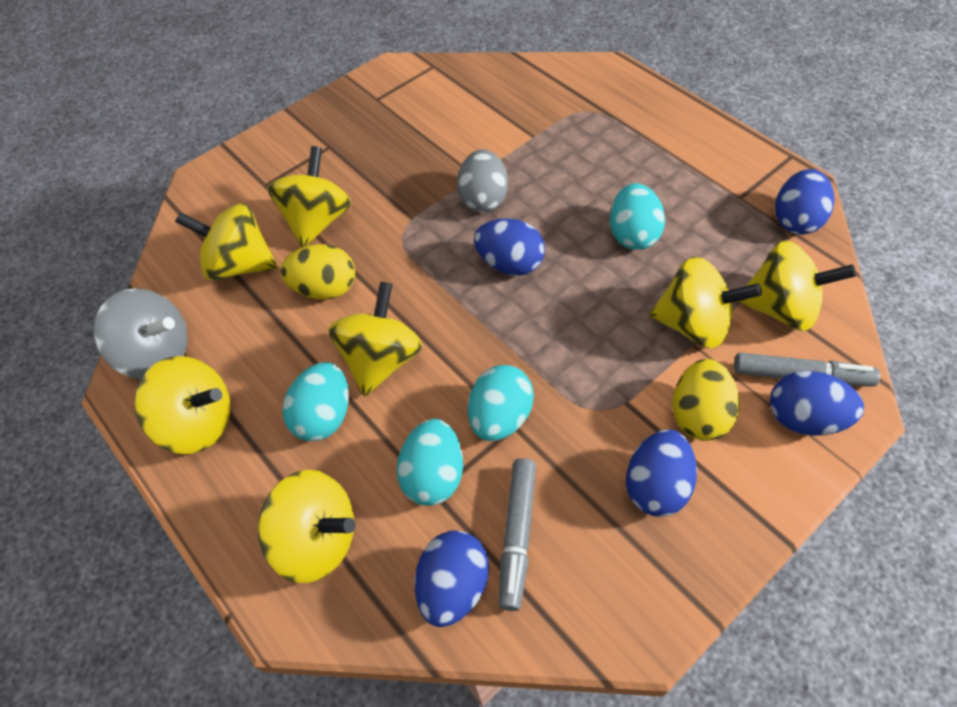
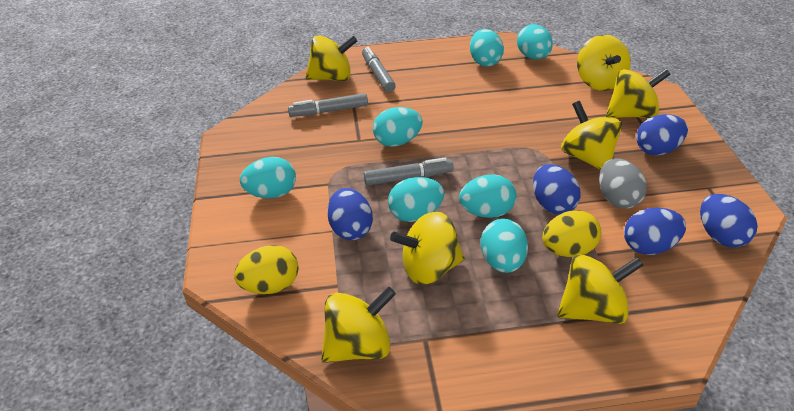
grey marker: 2 -> 3
grey spinning top: 1 -> 0
turquoise egg: 4 -> 7

